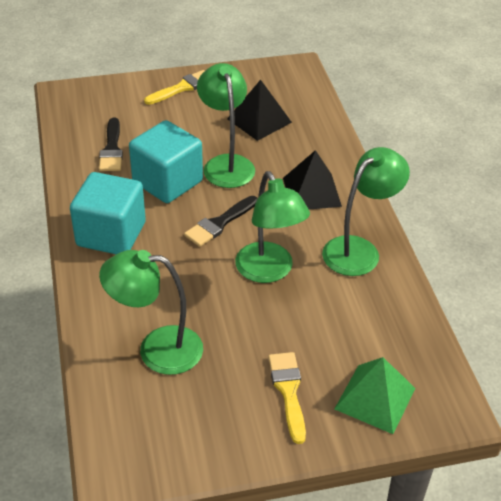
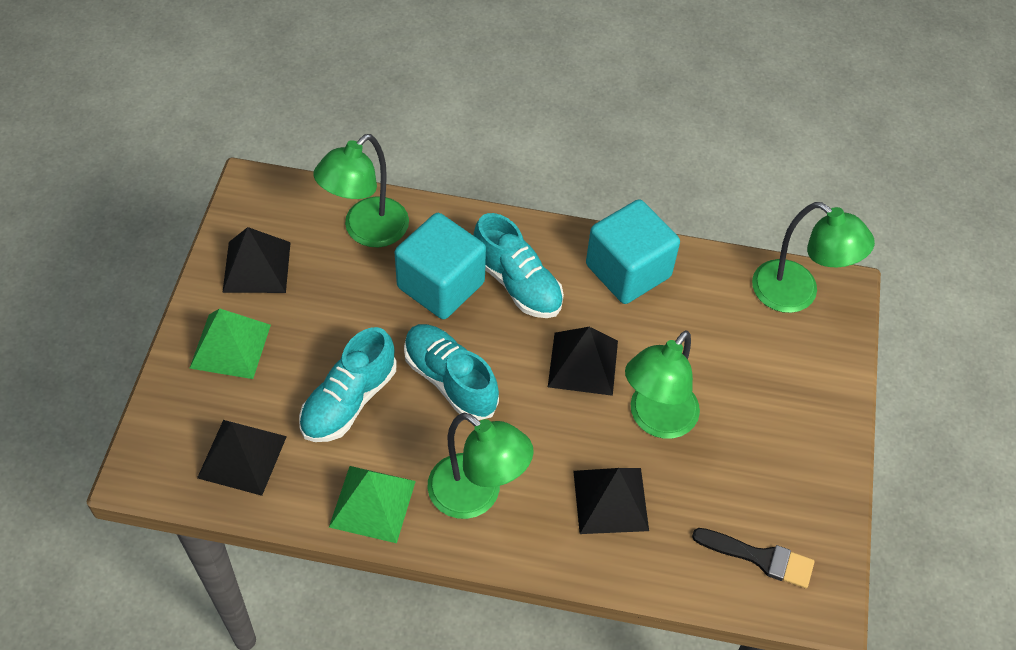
black brush: 2 -> 1
black pyramid: 2 -> 4
green pyramid: 1 -> 2
turquoise shoe: 0 -> 3
yellow brush: 2 -> 0

